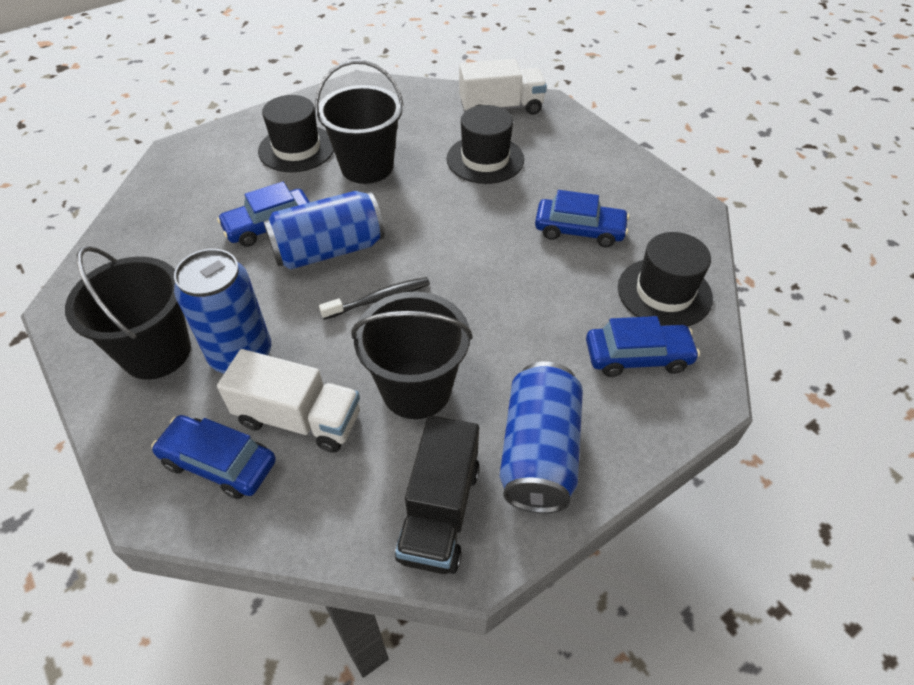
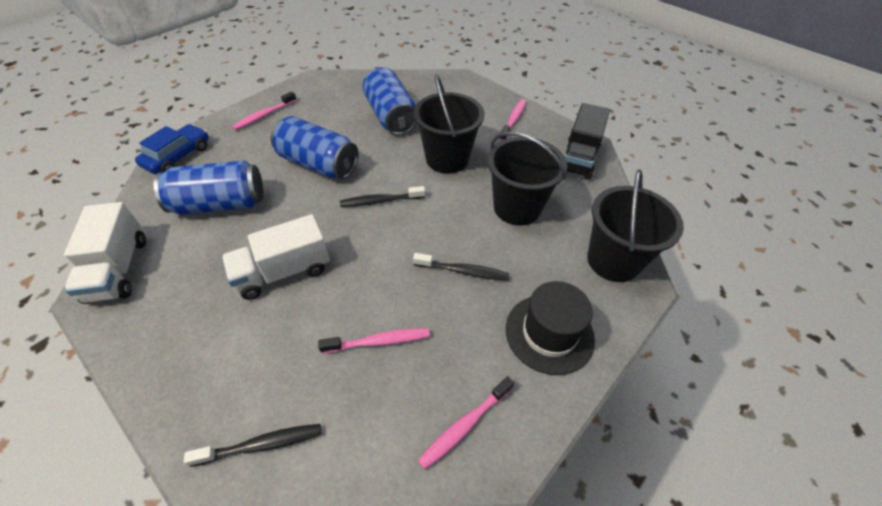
black hat: 3 -> 1
black toothbrush: 1 -> 3
blue car: 4 -> 1
pink toothbrush: 0 -> 4

